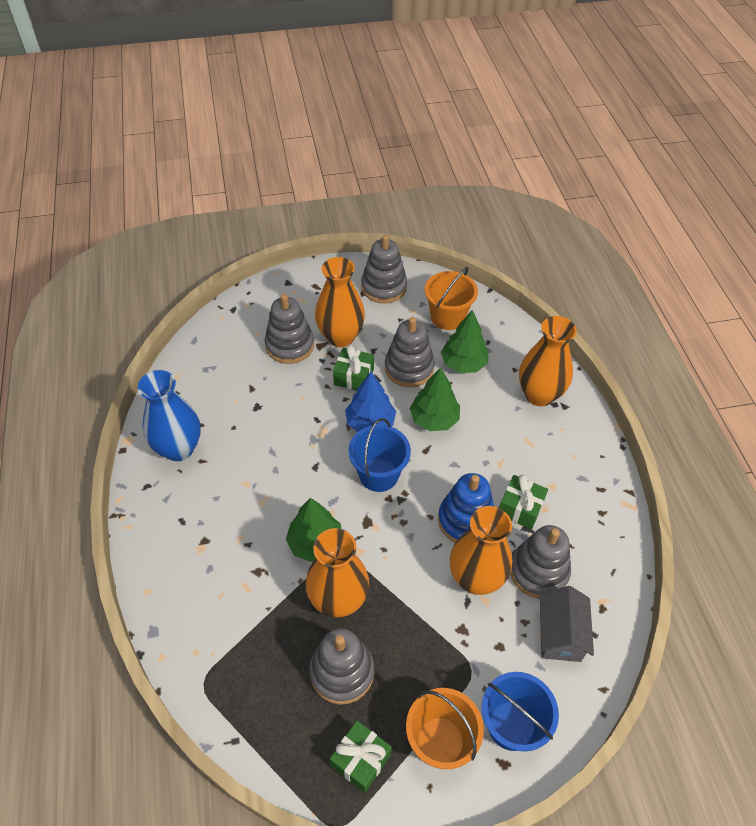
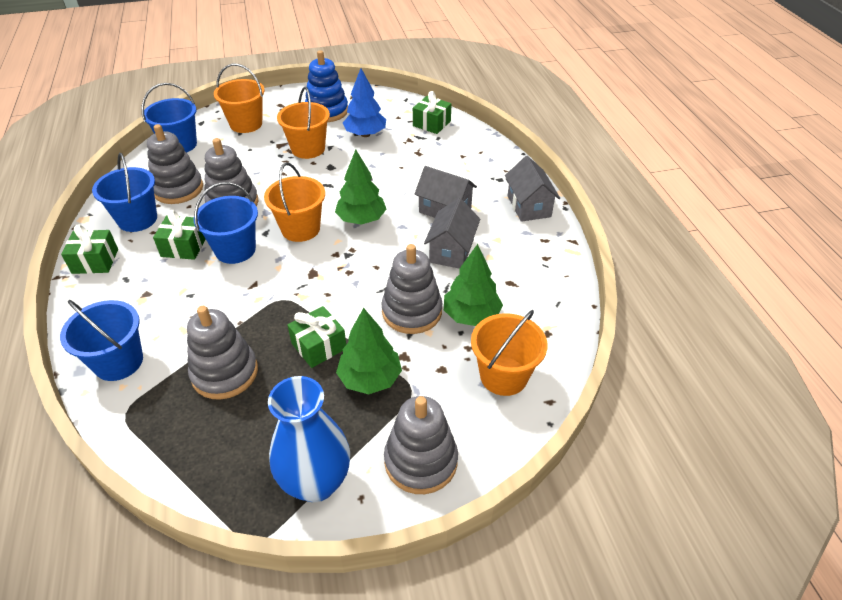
blue bucket: 2 -> 4
green gift: 3 -> 4
grey house: 1 -> 3
orange bucket: 2 -> 4
orange vase: 4 -> 0

